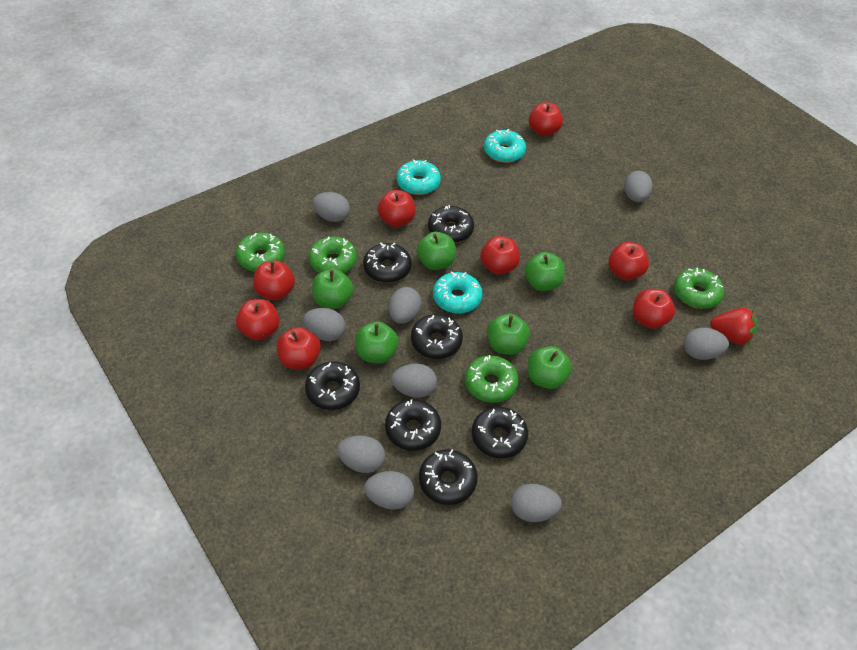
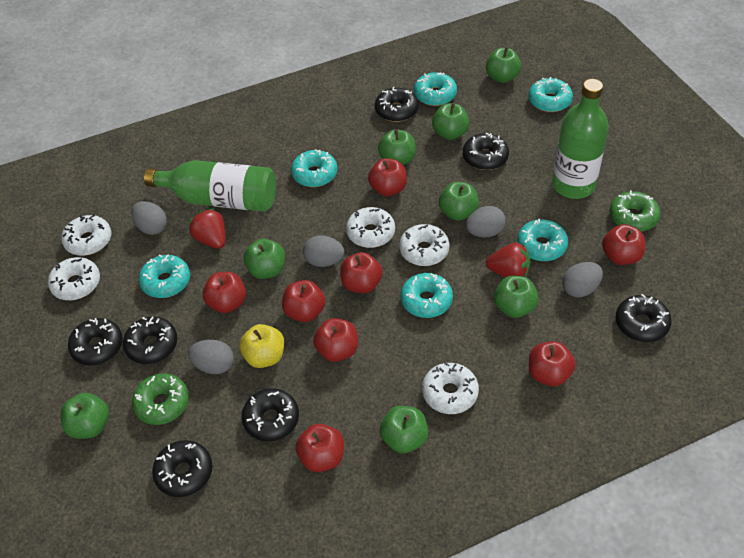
green apple: 6 -> 8
green bottle: 0 -> 2
green donut: 4 -> 2
grey egg: 9 -> 5
red strawberry: 1 -> 2
turquoise donut: 3 -> 6
white donut: 0 -> 5
yellow apple: 0 -> 1

